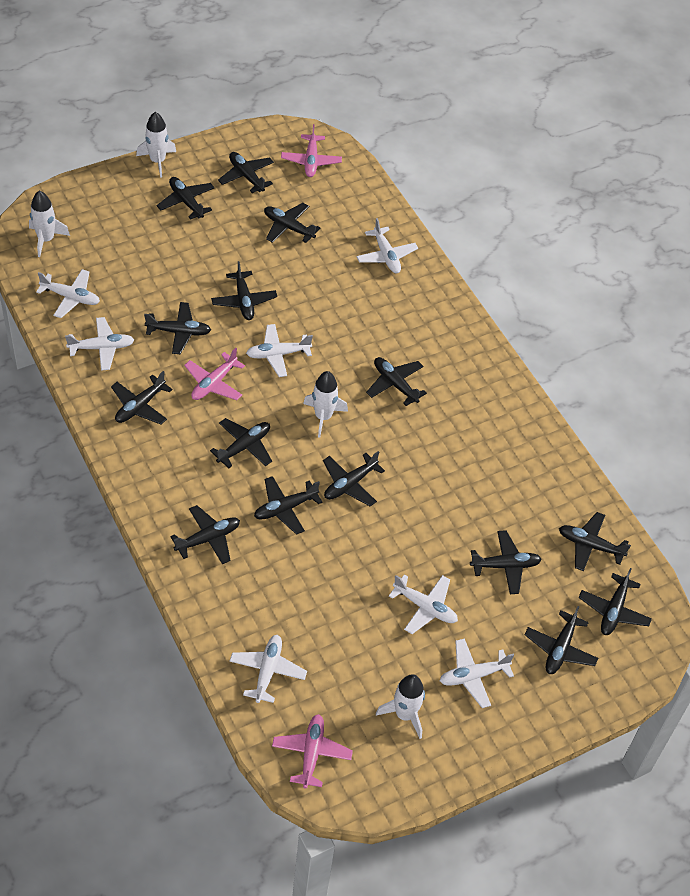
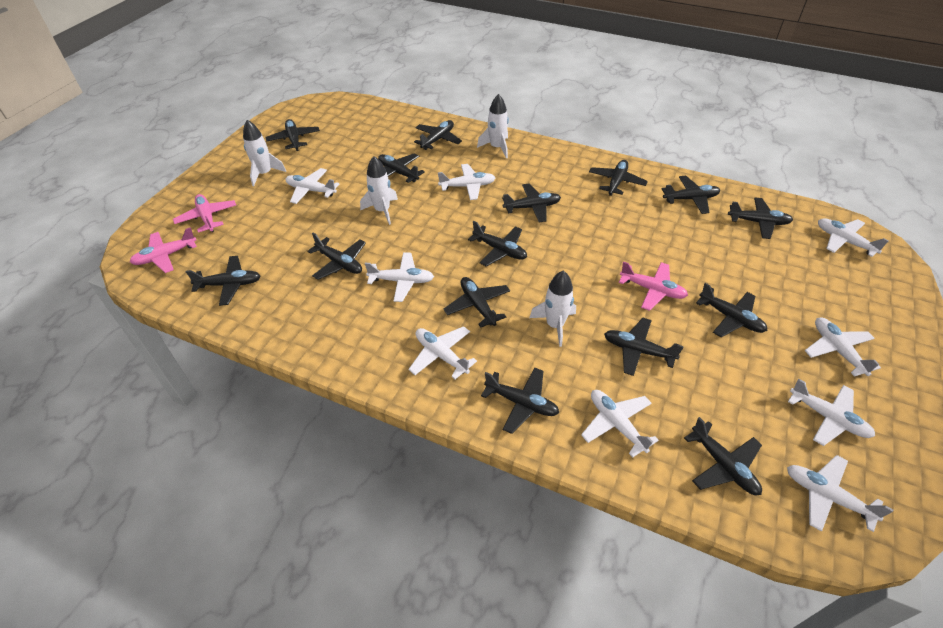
white plane: 7 -> 9

